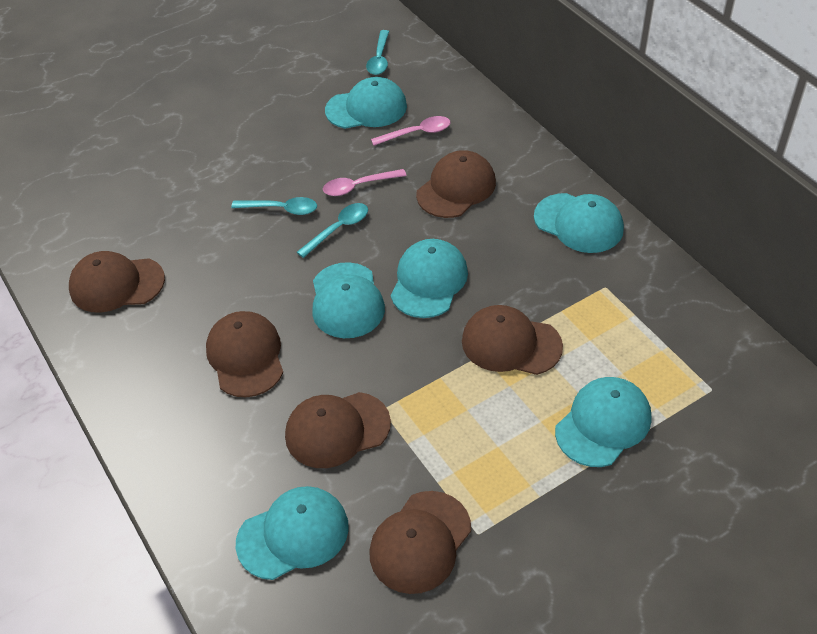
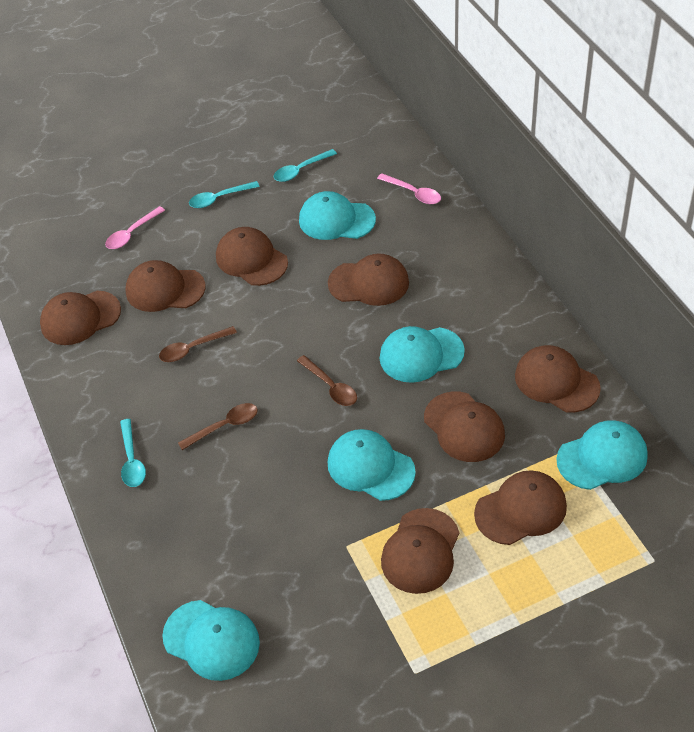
brown cap: 6 -> 8
brown spoon: 0 -> 3
turquoise cap: 6 -> 5

